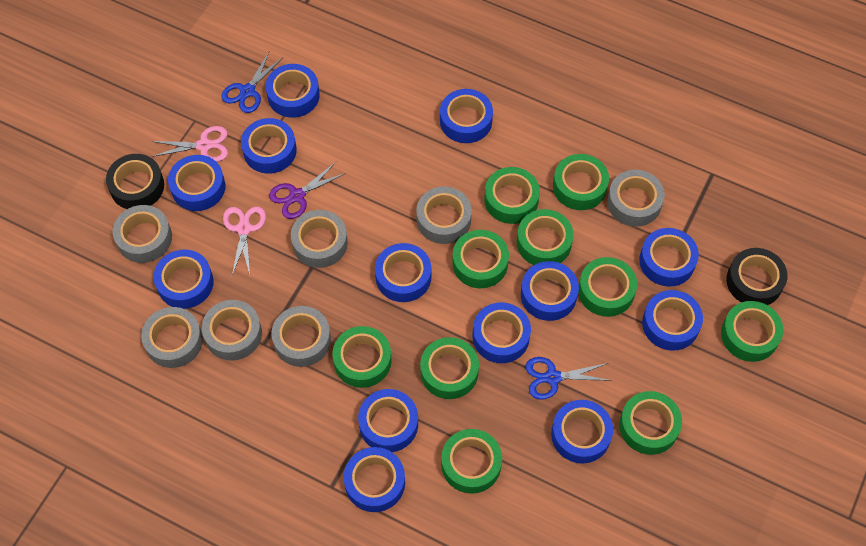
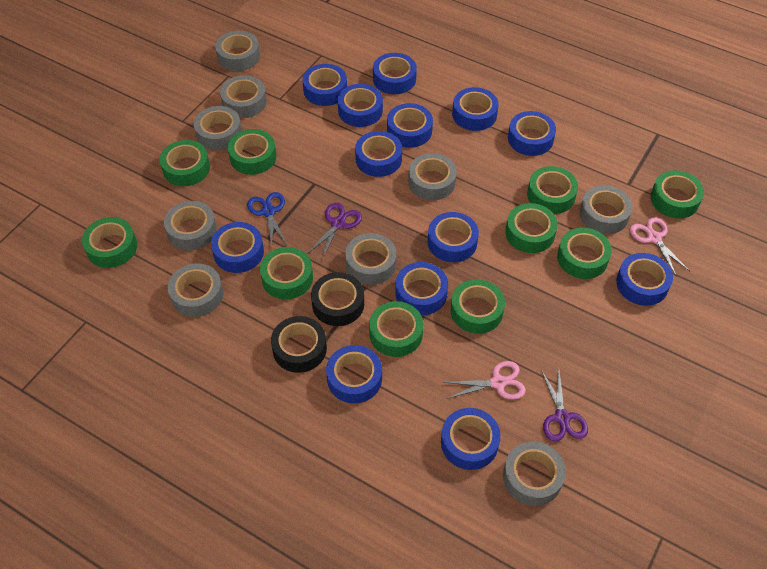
blue scissors: 2 -> 1
grey tape: 7 -> 9
purple scissors: 1 -> 2

